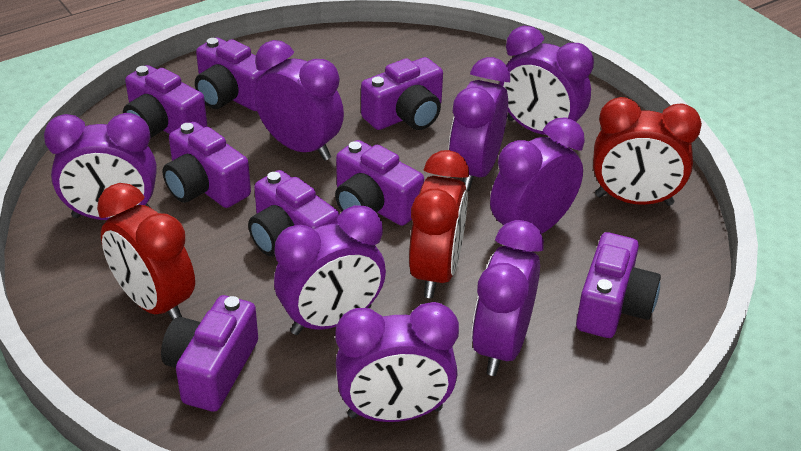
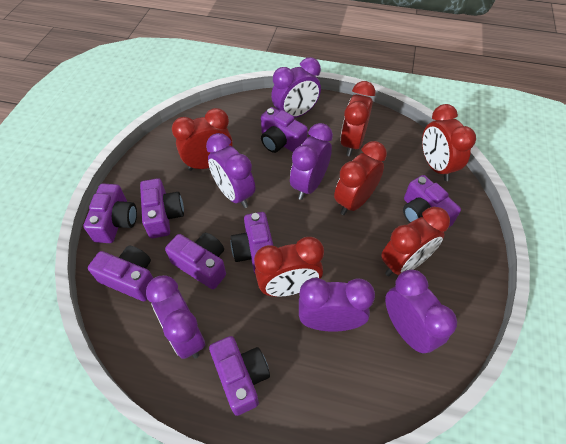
purple clock: 8 -> 6
red clock: 3 -> 6

